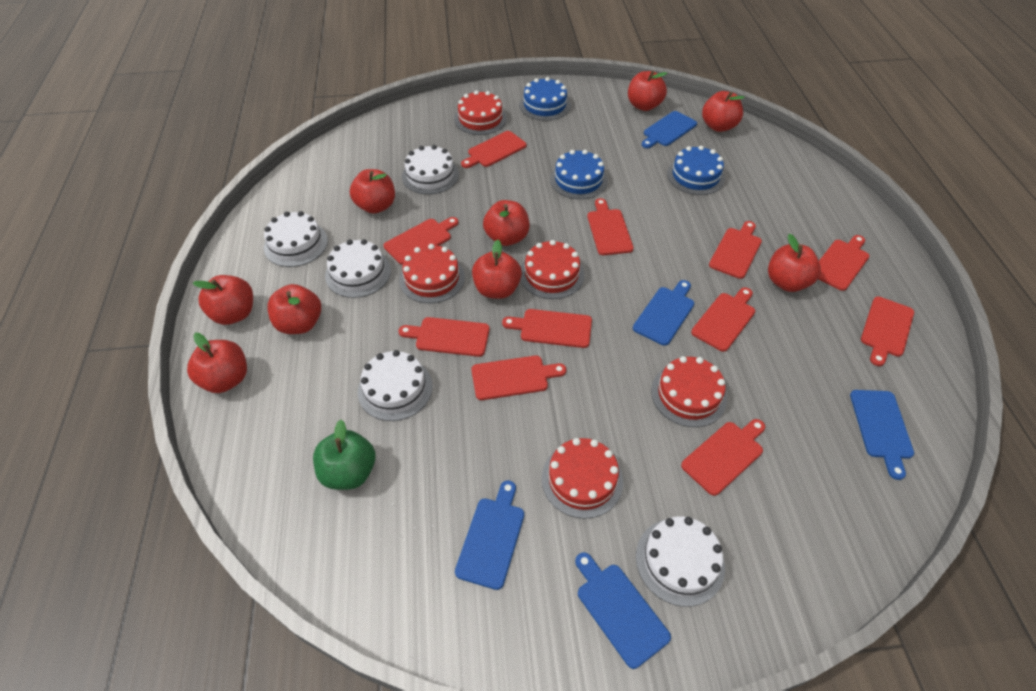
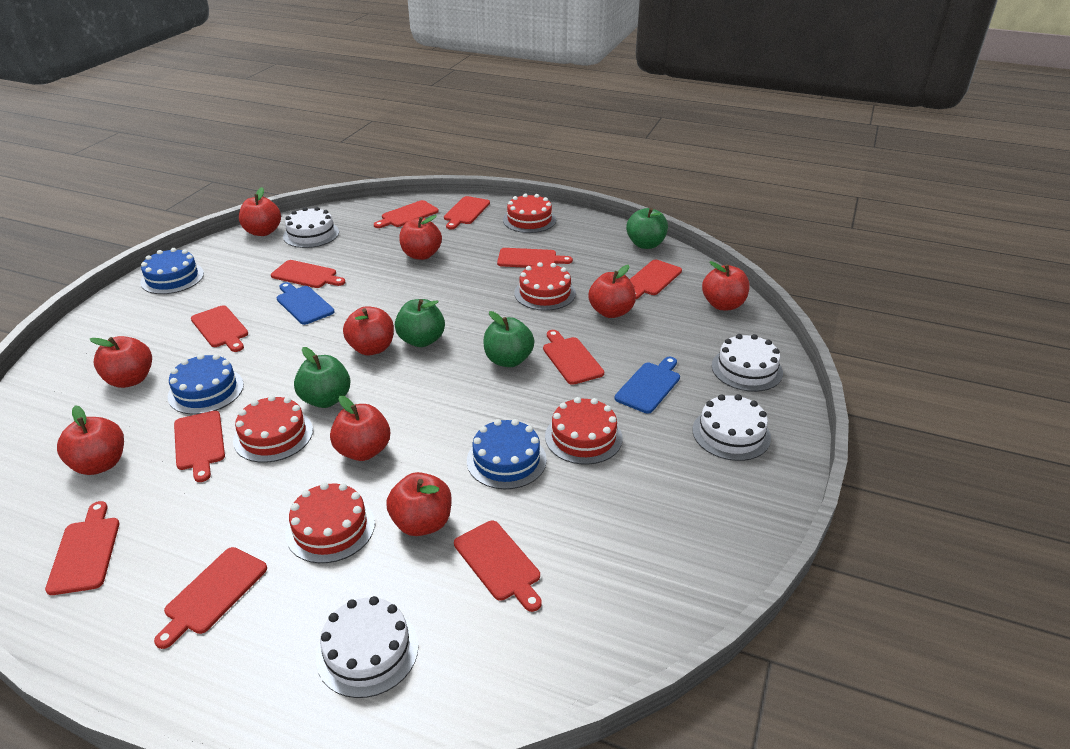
blue cutting board: 5 -> 2
green apple: 1 -> 4
white cake: 5 -> 4

